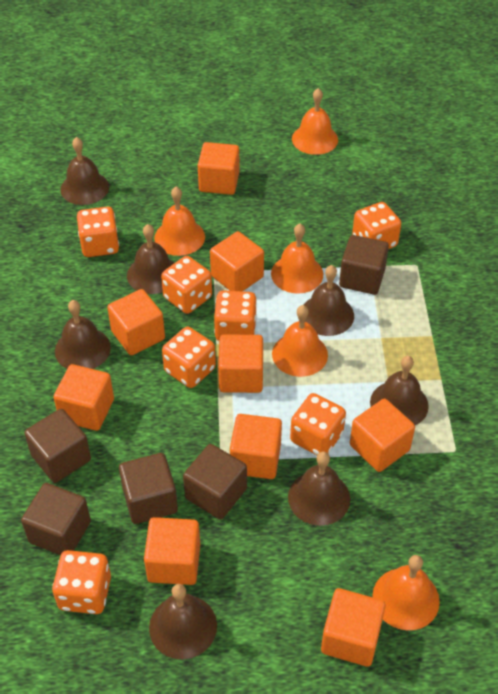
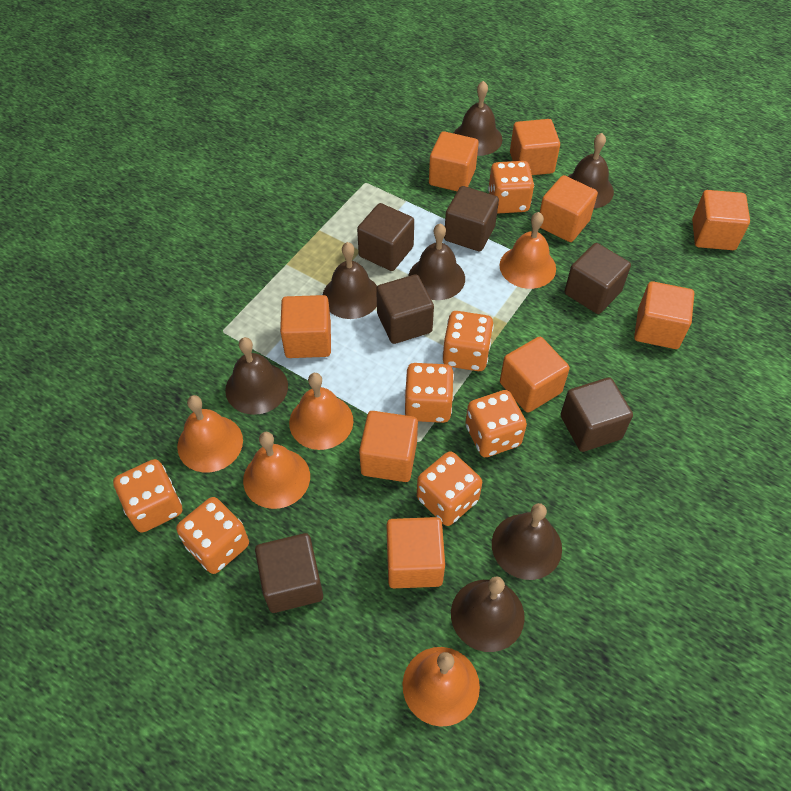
brown cube: 5 -> 6

